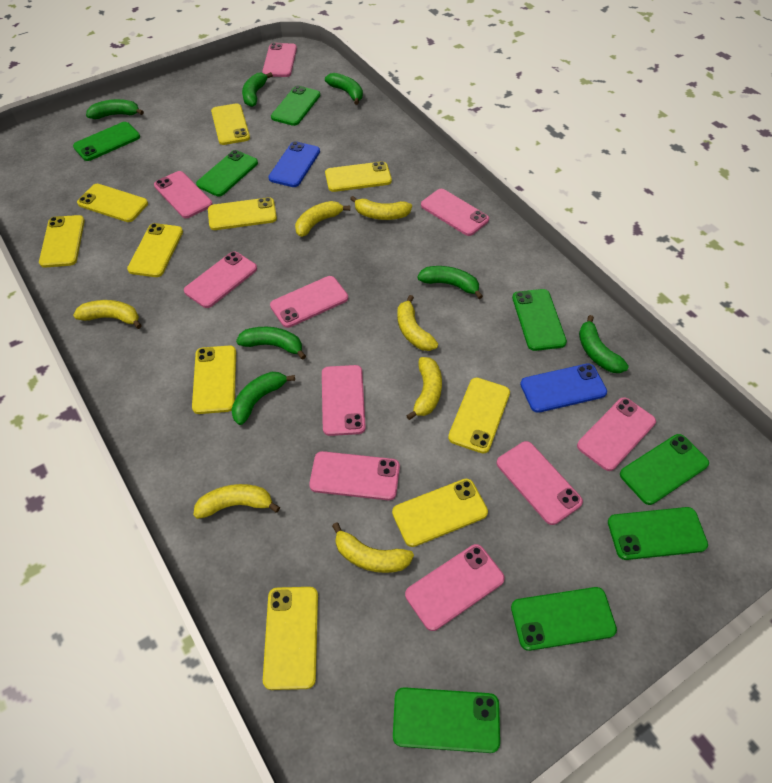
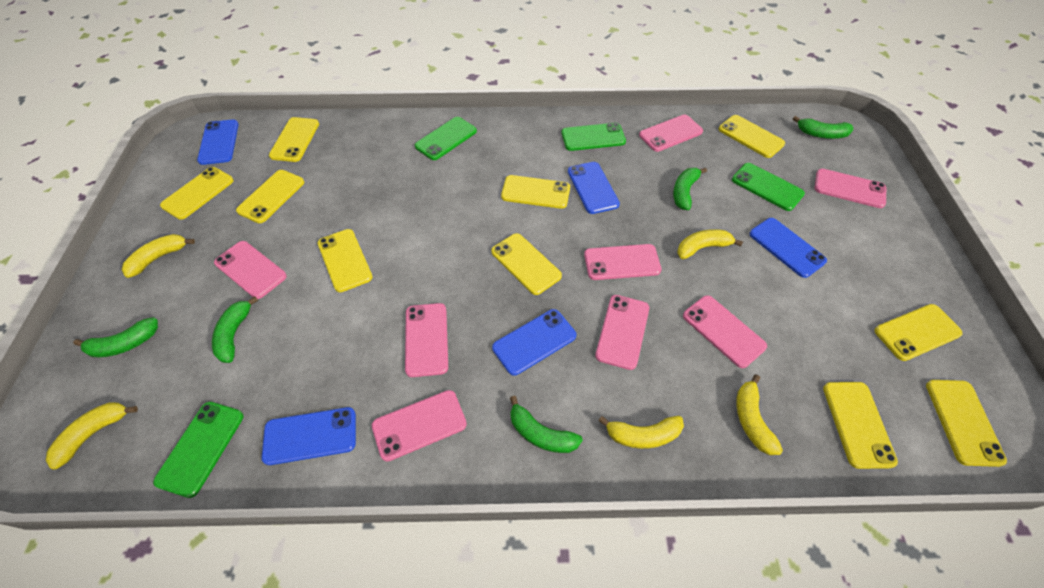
blue phone: 2 -> 5
green banana: 7 -> 5
green phone: 8 -> 4
pink phone: 10 -> 8
yellow banana: 7 -> 5

